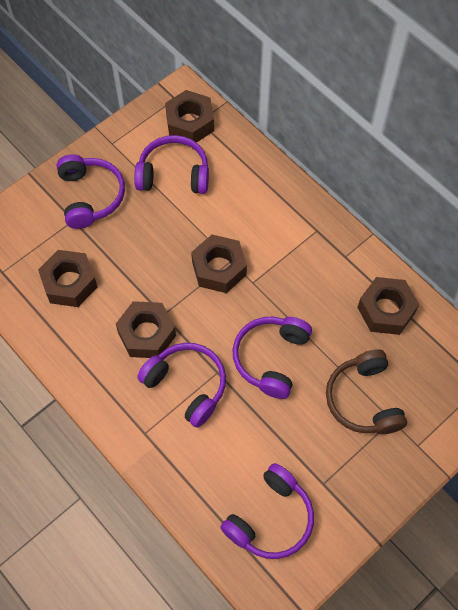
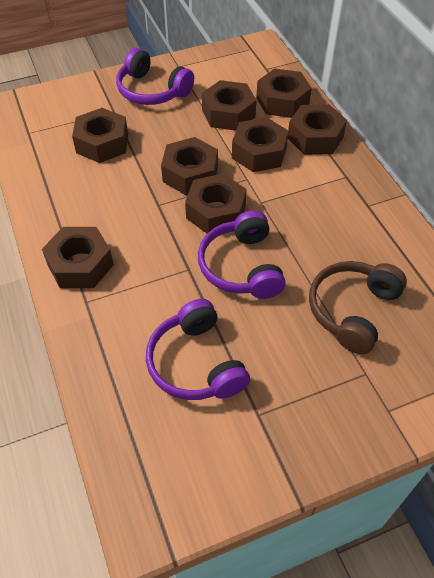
brown nut: 5 -> 8
purple headphones: 5 -> 3

